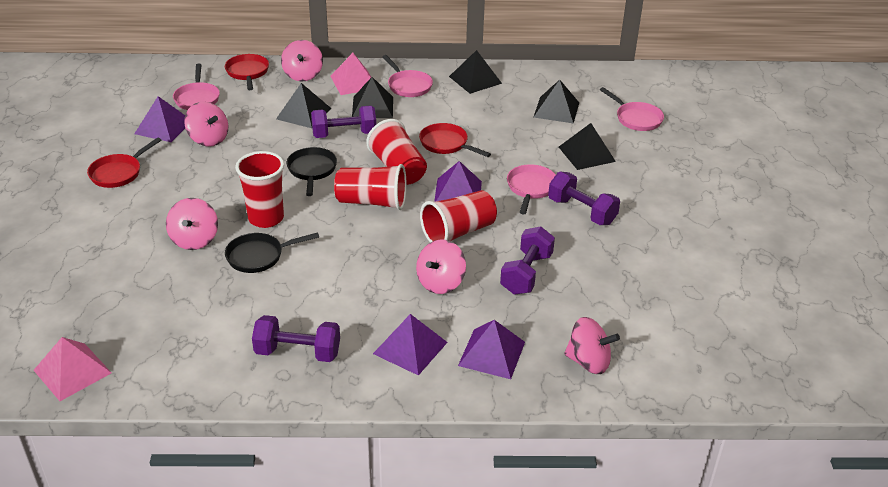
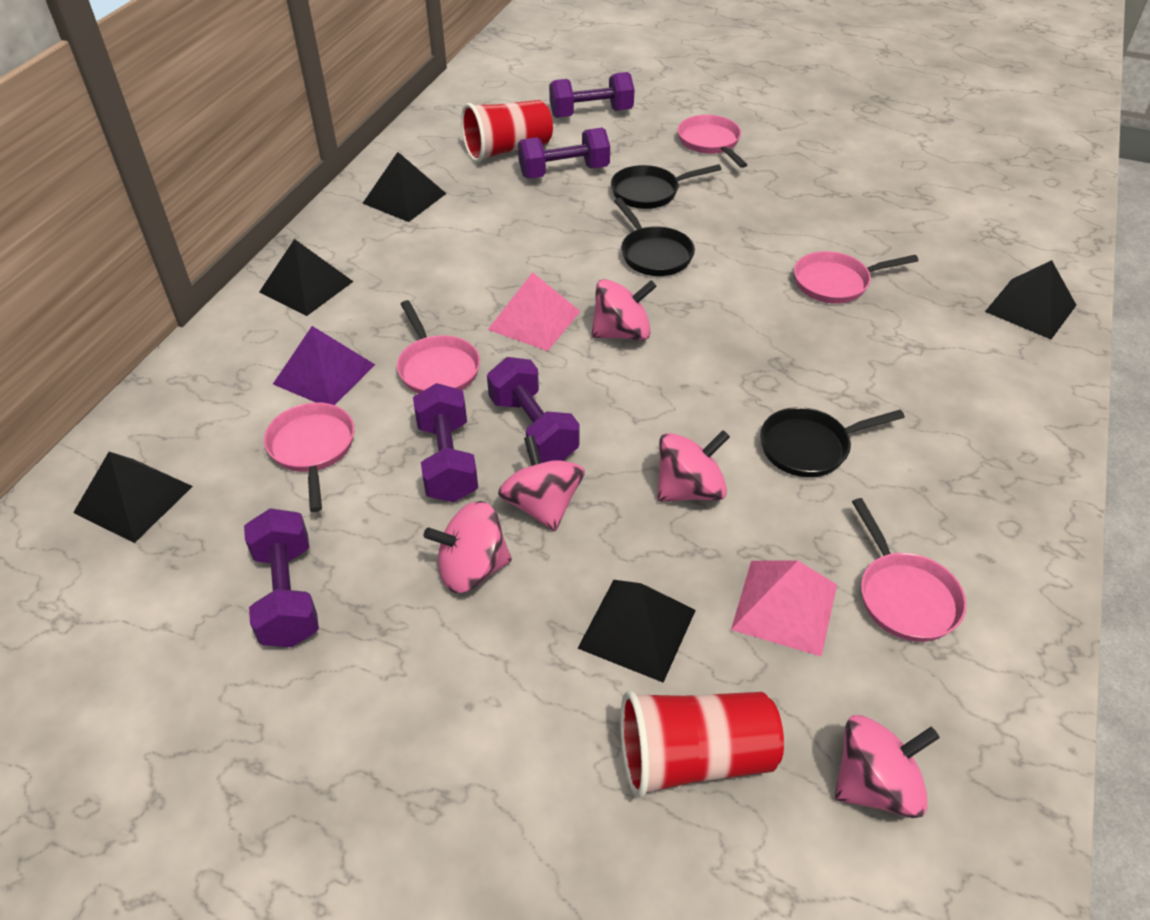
black pan: 2 -> 3
pink pan: 4 -> 5
purple dumbbell: 4 -> 5
purple pyramid: 4 -> 1
red cup: 4 -> 2
red pan: 3 -> 0

